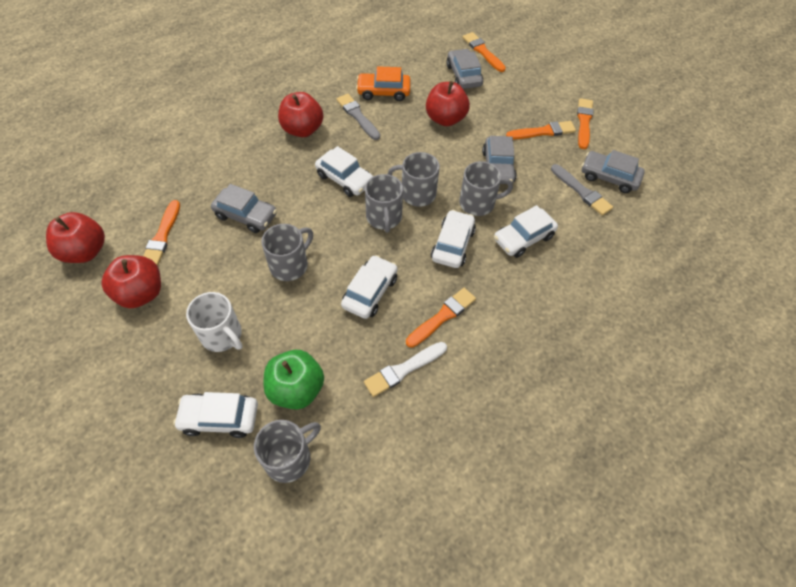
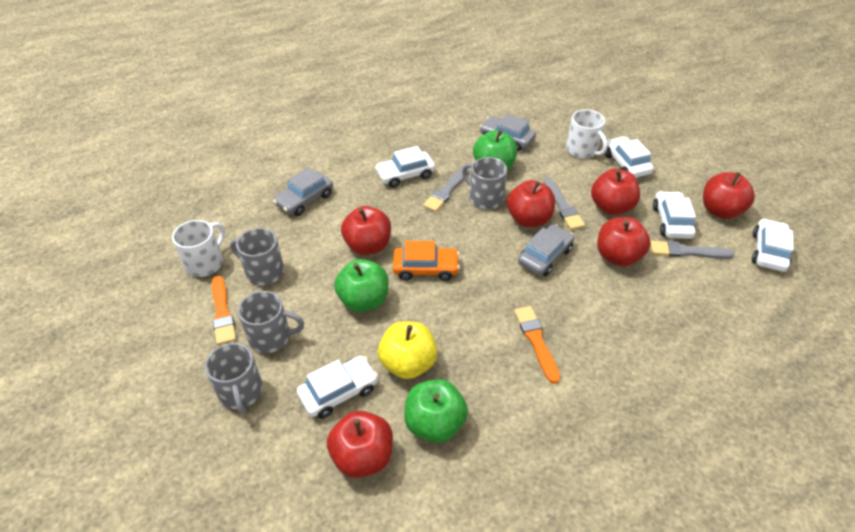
green apple: 1 -> 3
grey brush: 2 -> 3
grey car: 4 -> 3
grey mug: 5 -> 4
orange brush: 5 -> 2
red apple: 4 -> 6
white brush: 1 -> 0
white mug: 1 -> 2
yellow apple: 0 -> 1

